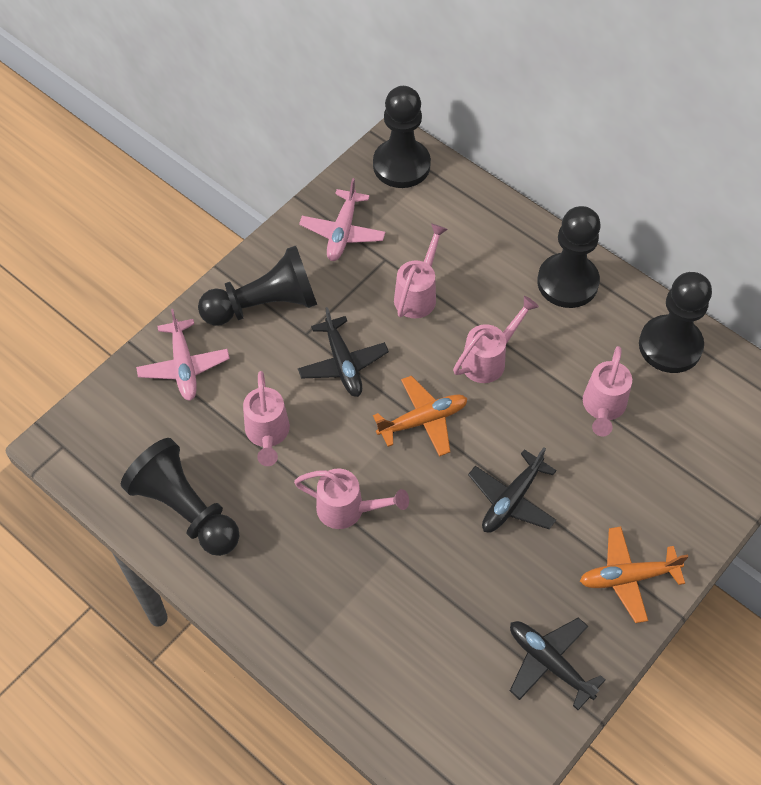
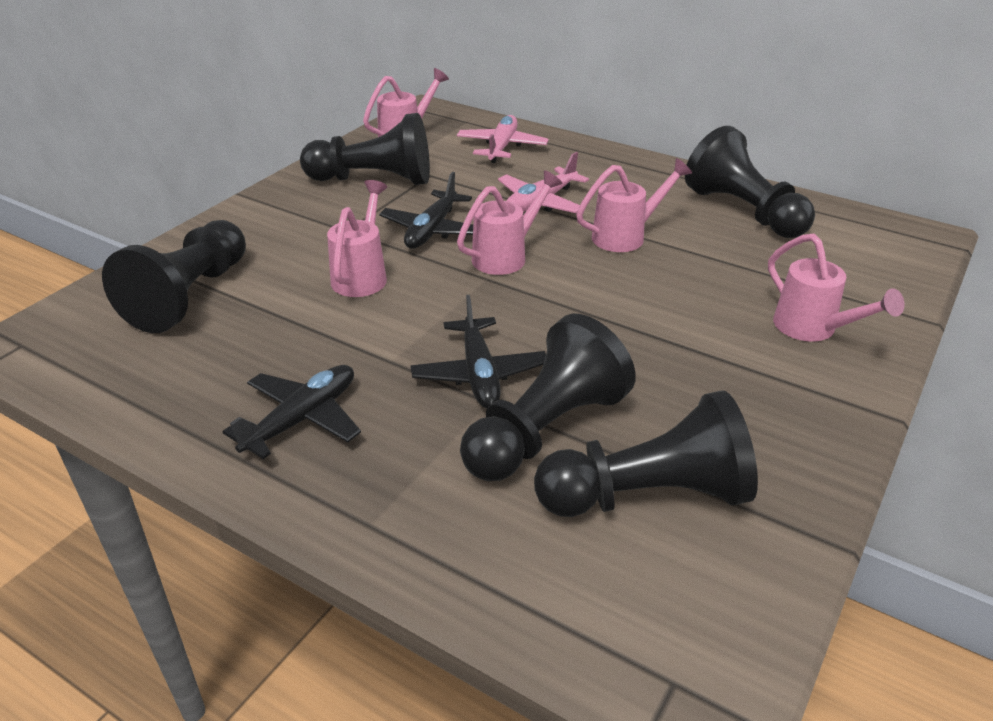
orange plane: 2 -> 0

